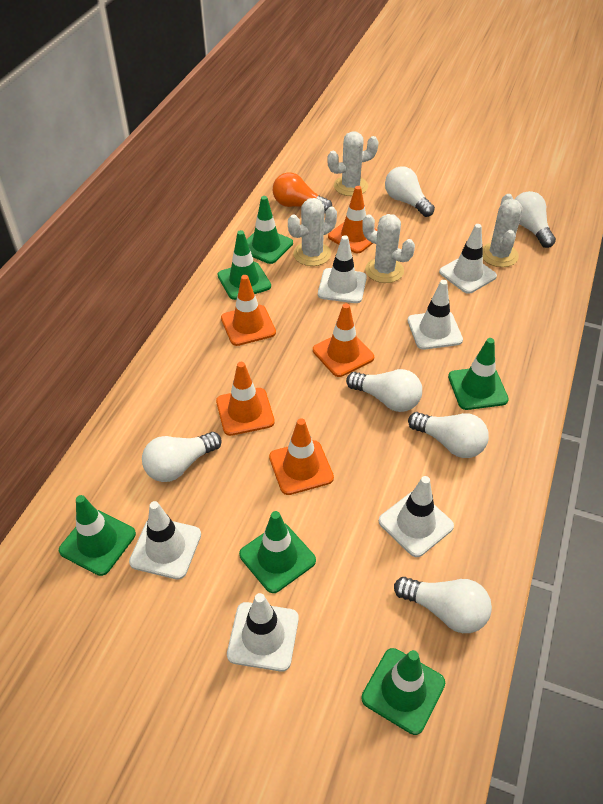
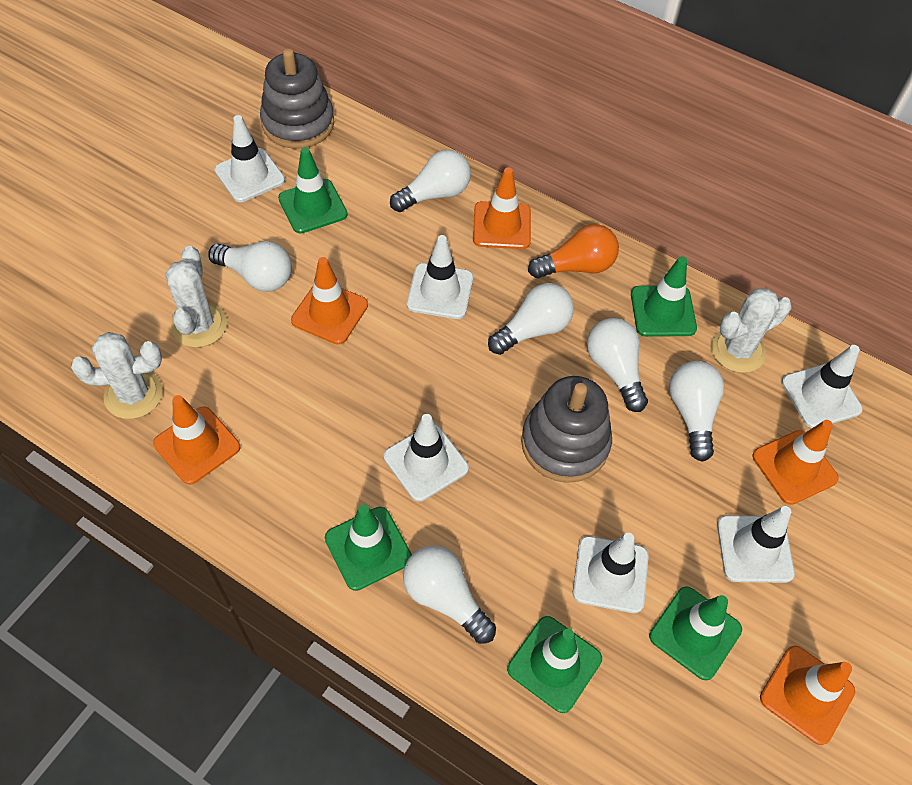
green traffic cone: 6 -> 5
grey stacking toy: 0 -> 2
white cactus: 4 -> 3

